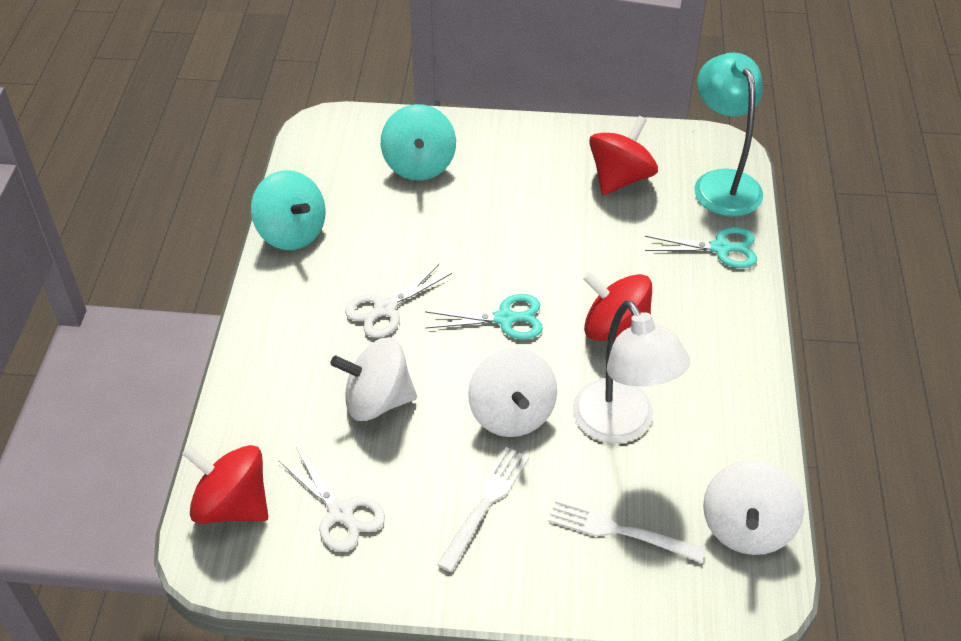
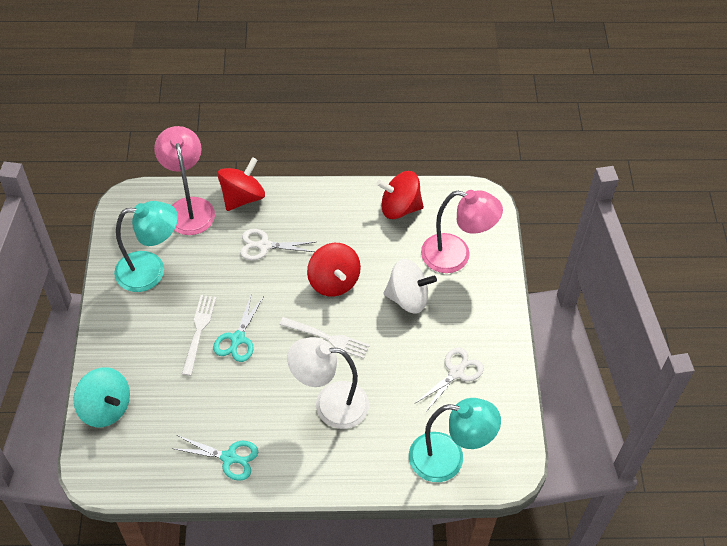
pink lamp: 0 -> 2
turquoise lamp: 1 -> 2
turquoise spinning top: 2 -> 1
white spinning top: 3 -> 1

